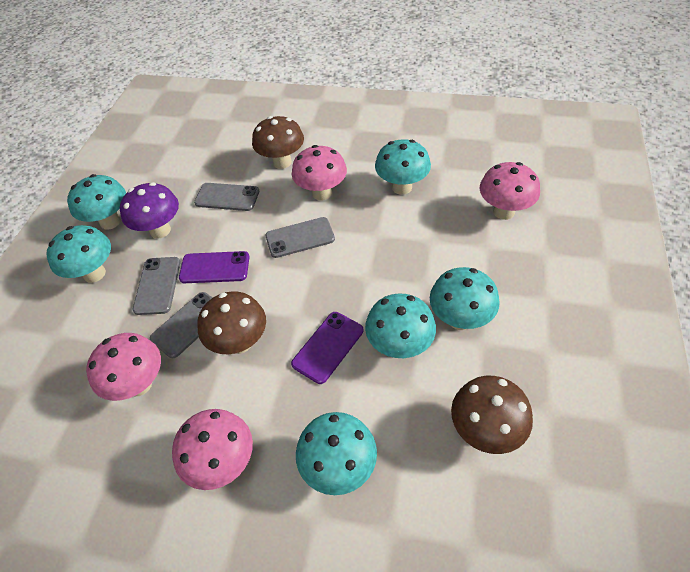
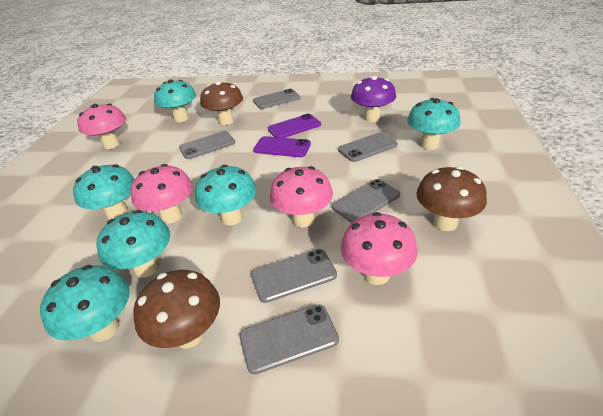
grey phone: 4 -> 6

